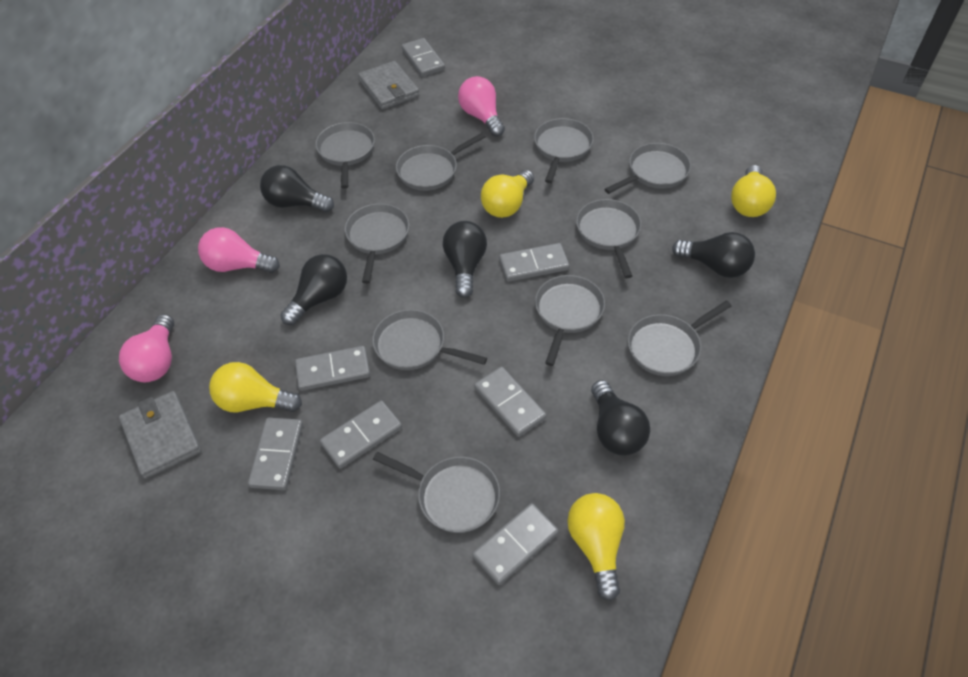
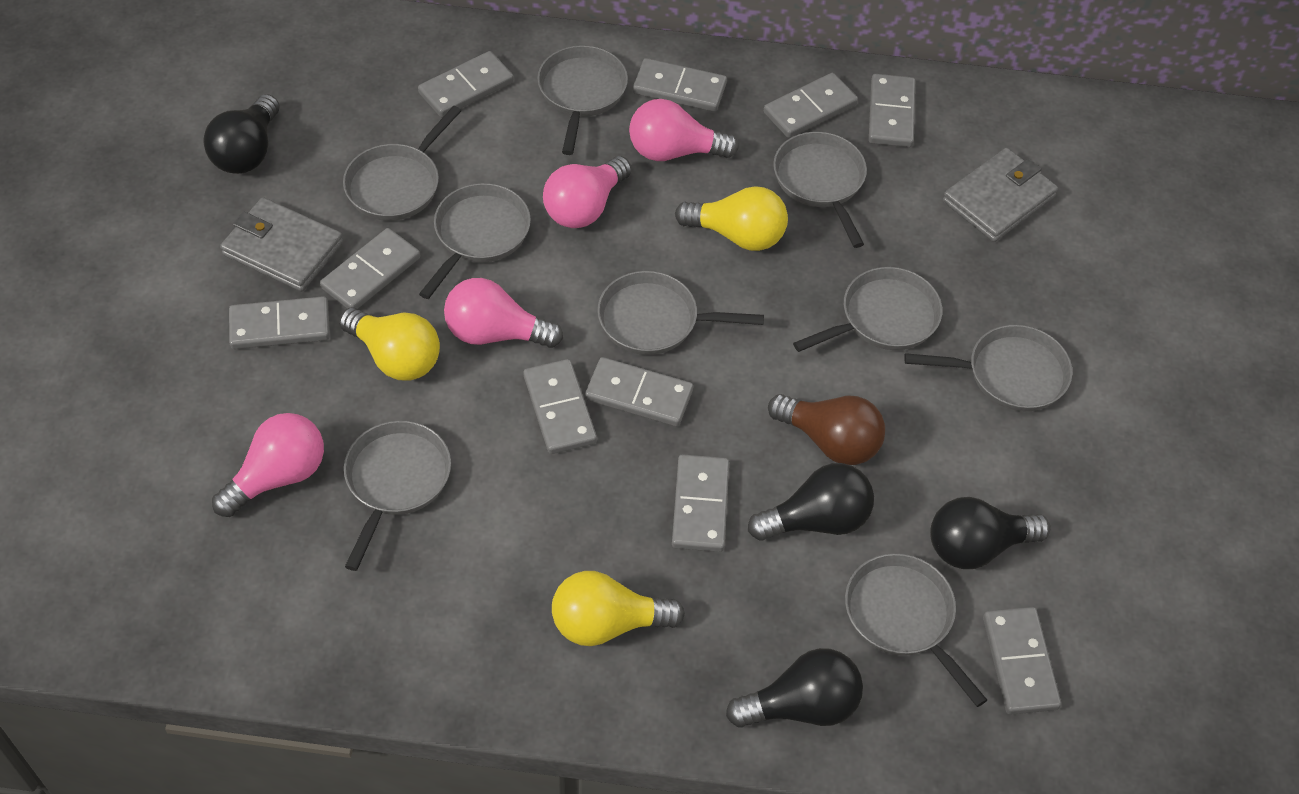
black light bulb: 5 -> 4
brown light bulb: 0 -> 1
grey domino: 7 -> 10
grey pan: 10 -> 9
pink light bulb: 3 -> 4
yellow light bulb: 4 -> 3

